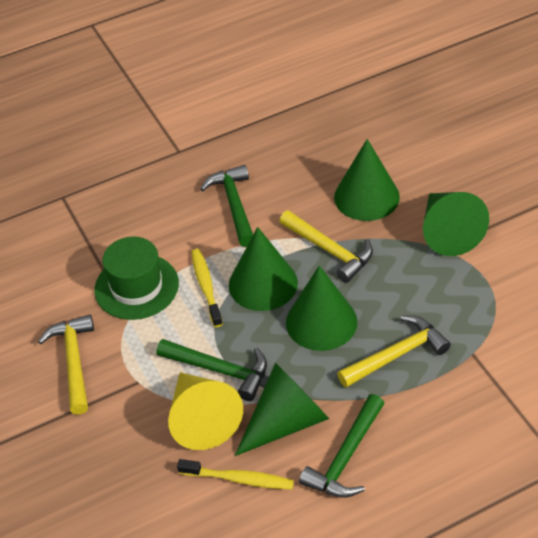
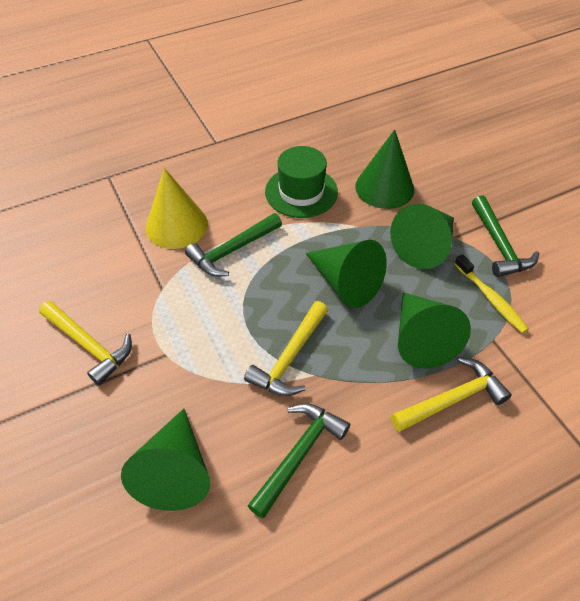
yellow toothbrush: 2 -> 1

